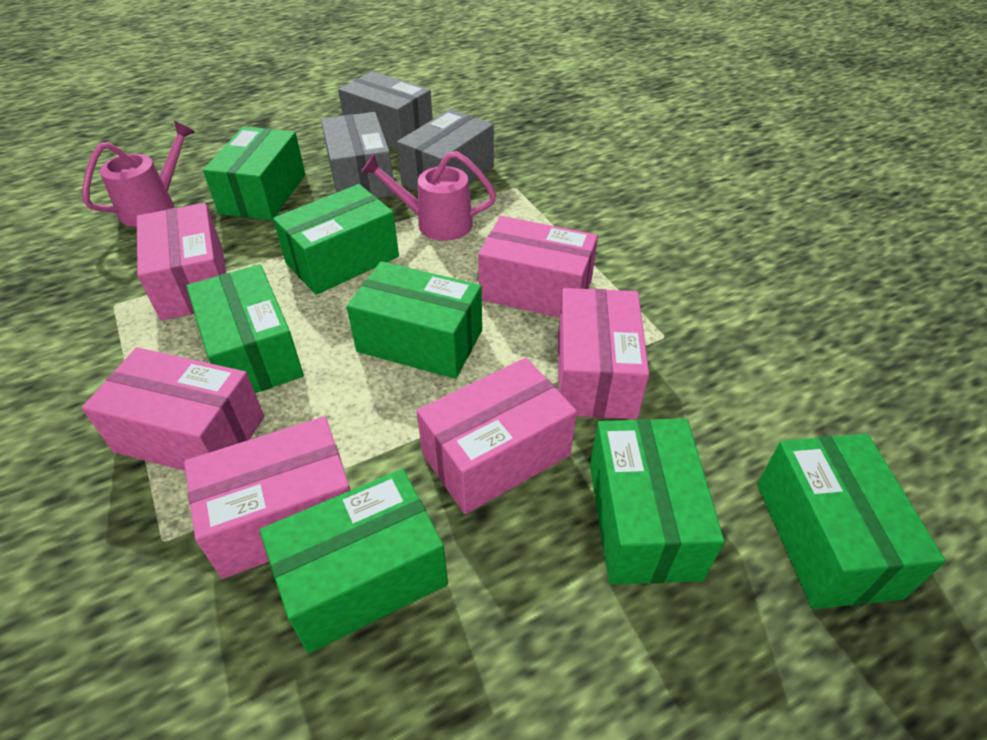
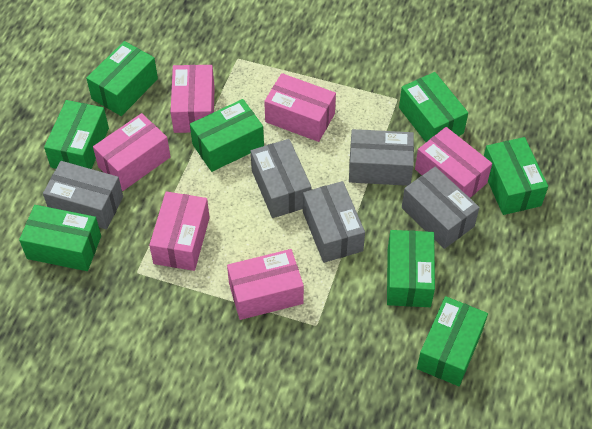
green box: 7 -> 8
grey box: 3 -> 5
pink watering can: 2 -> 0

